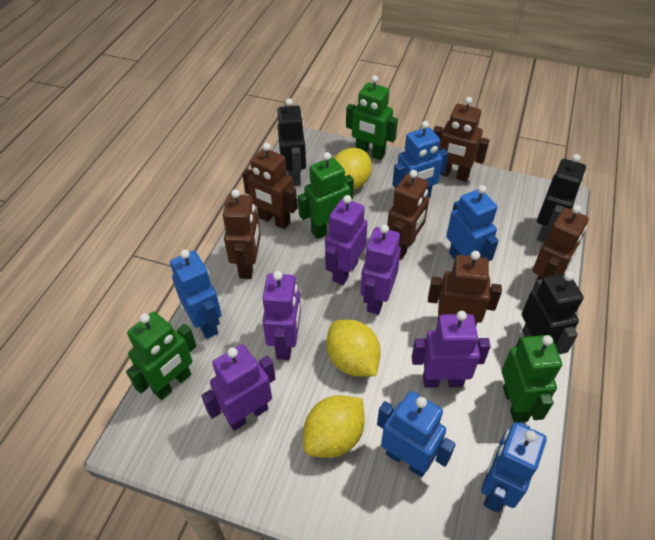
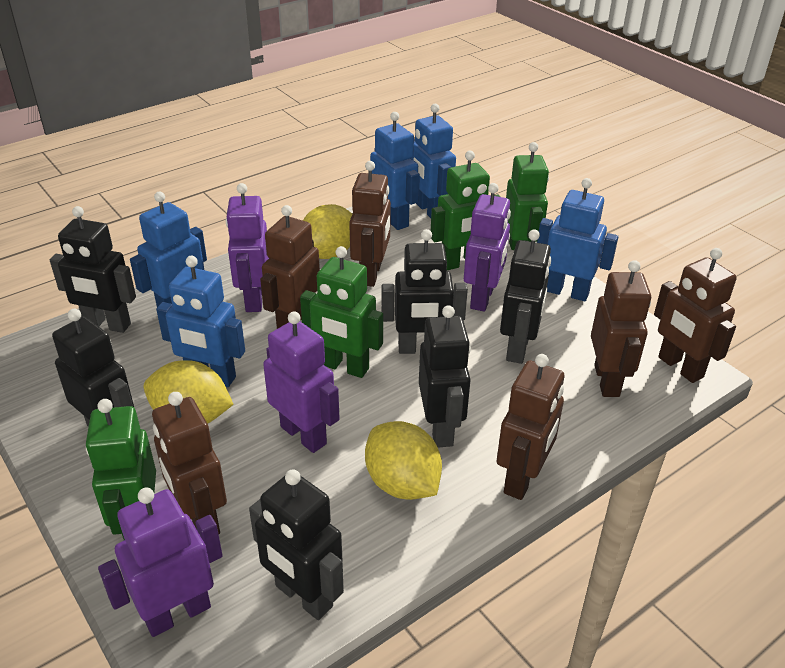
black robot: 3 -> 6
purple robot: 5 -> 4

